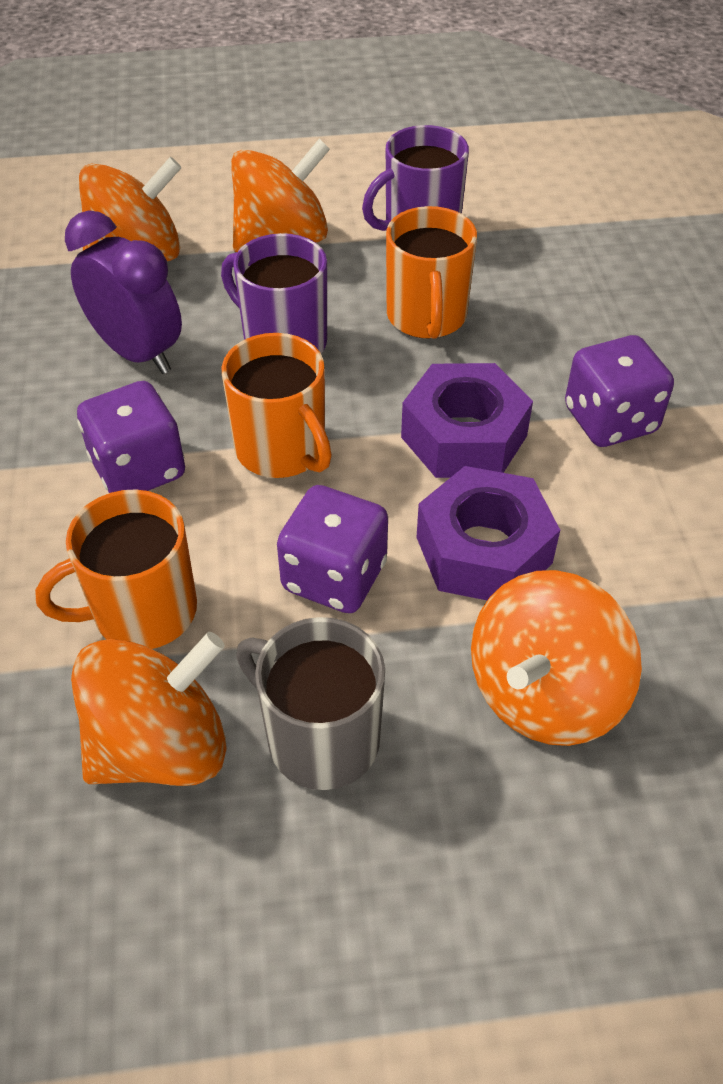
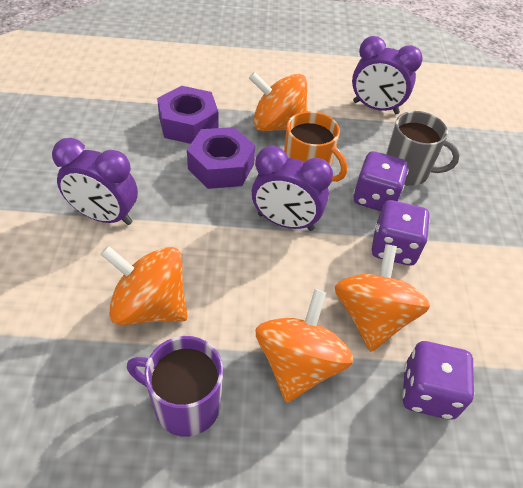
orange mug: 3 -> 1
purple clock: 1 -> 3
purple mug: 2 -> 1

